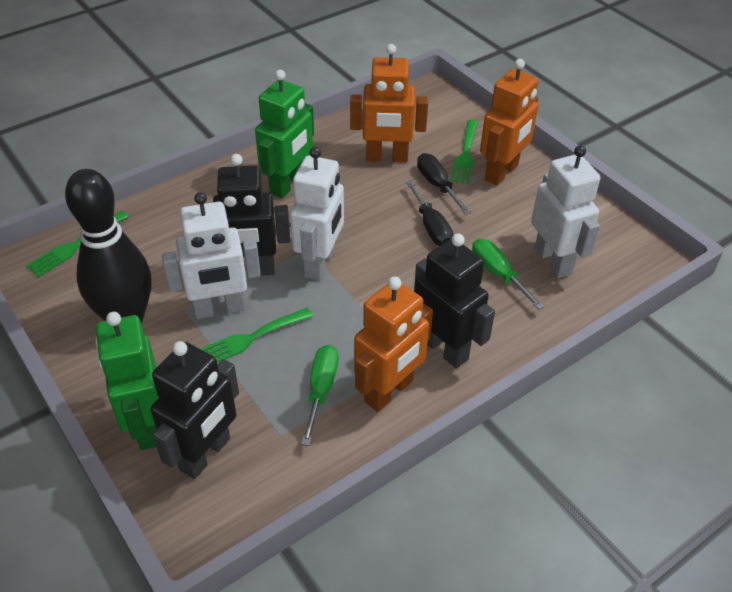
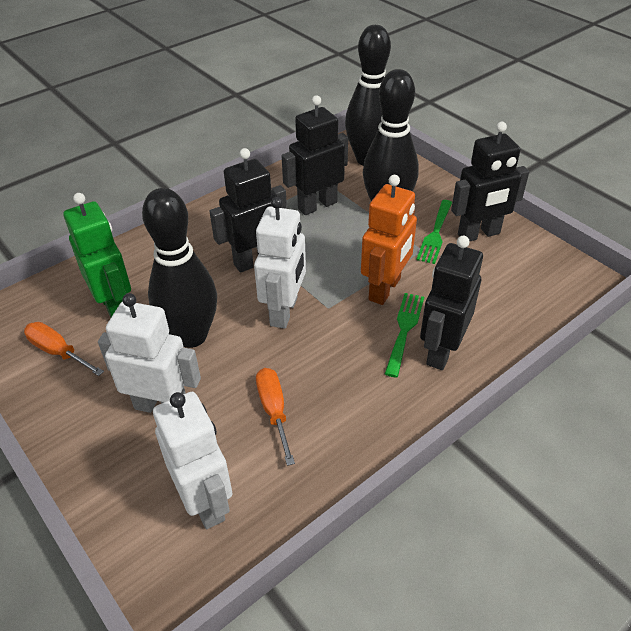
black bowling pin: 1 -> 3
black robot: 3 -> 4
black screwdriver: 2 -> 0
green fork: 3 -> 2
green robot: 2 -> 1
green screwdriver: 2 -> 0
orange robot: 3 -> 1
orange screwdriver: 0 -> 2

